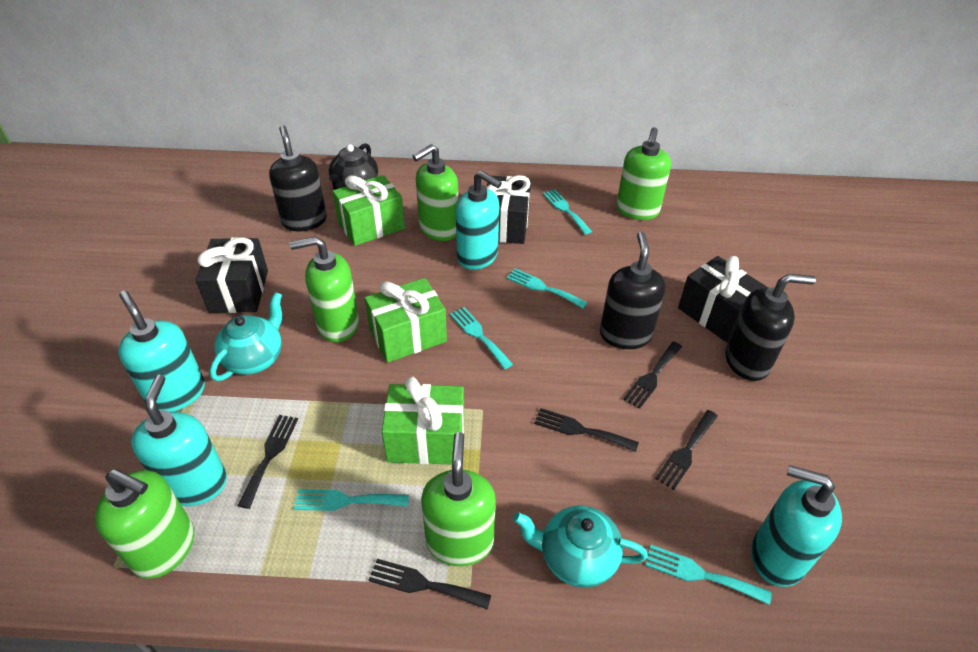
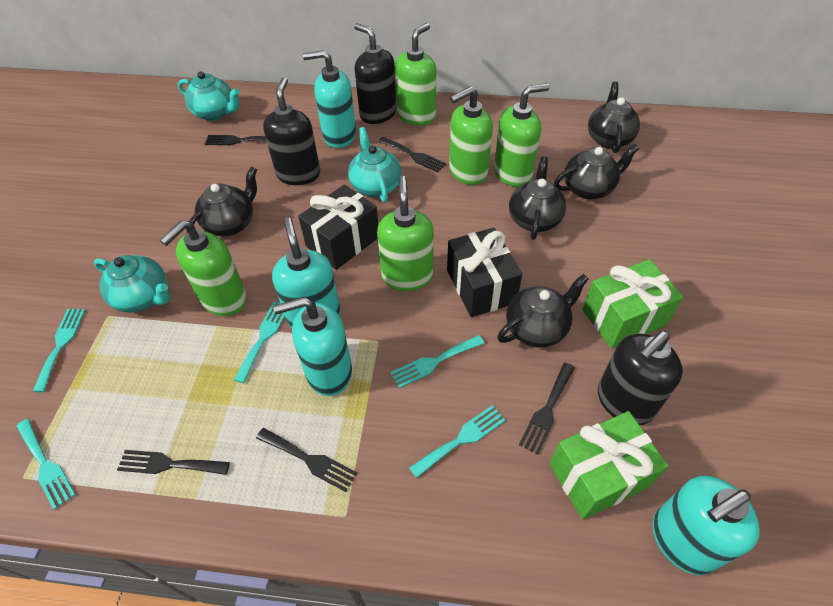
black gift: 3 -> 2
black teapot: 1 -> 5
green gift: 3 -> 2
turquoise teapot: 2 -> 3

